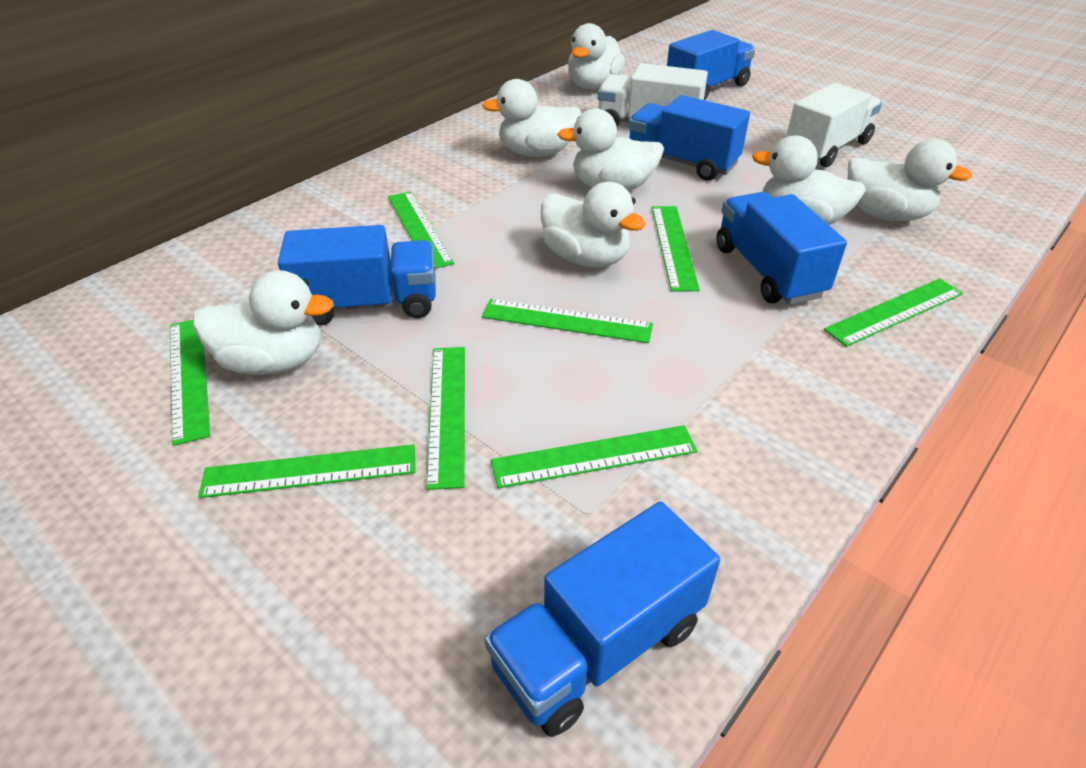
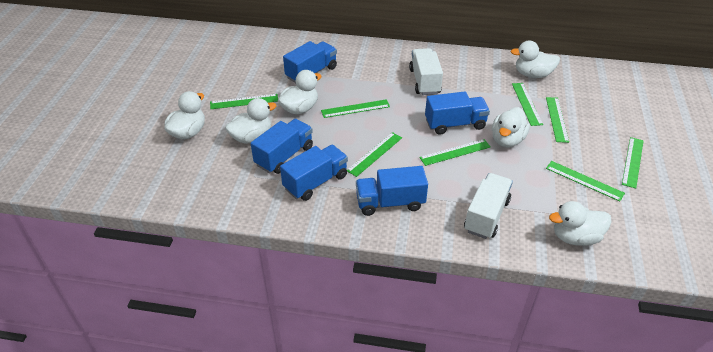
white duck: 7 -> 6

